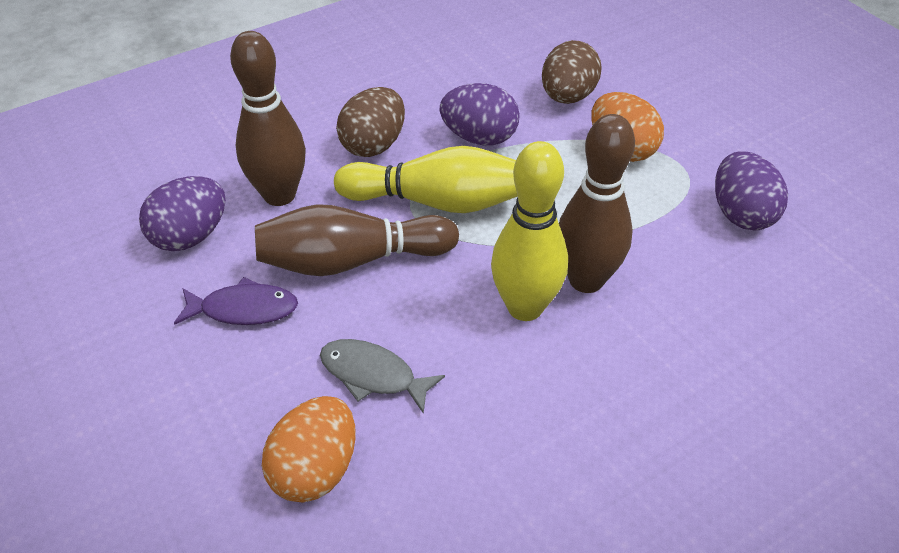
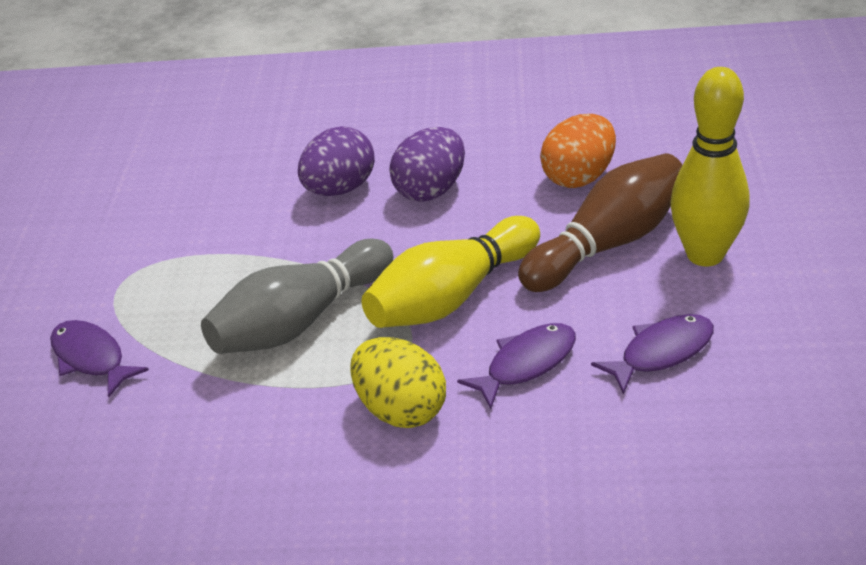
brown bowling pin: 3 -> 1
brown egg: 2 -> 0
grey bowling pin: 0 -> 1
grey fish: 1 -> 0
orange egg: 2 -> 1
purple egg: 3 -> 2
purple fish: 1 -> 3
yellow egg: 0 -> 1

